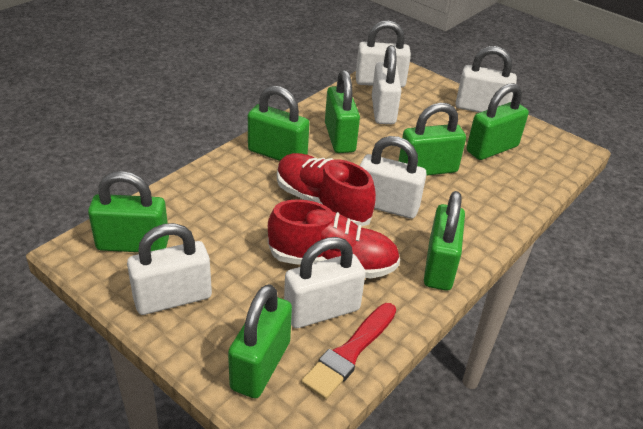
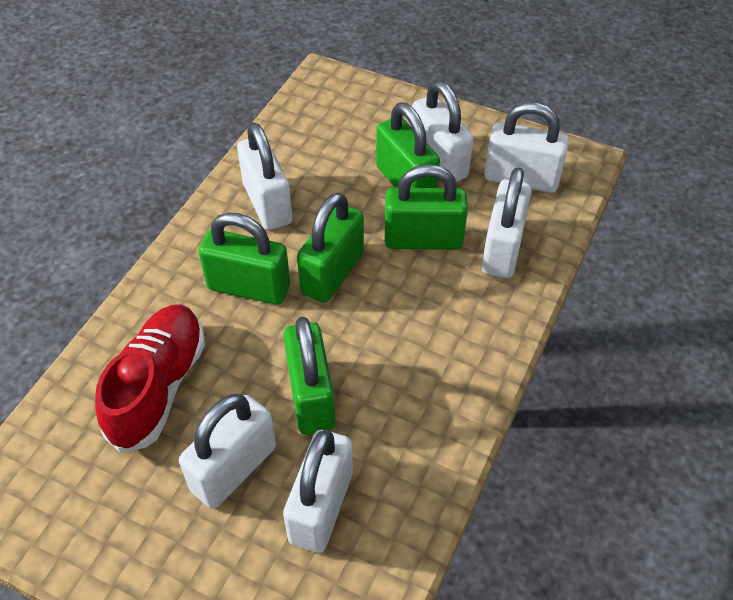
green padlock: 7 -> 5
red brush: 1 -> 0
red shoe: 2 -> 1

